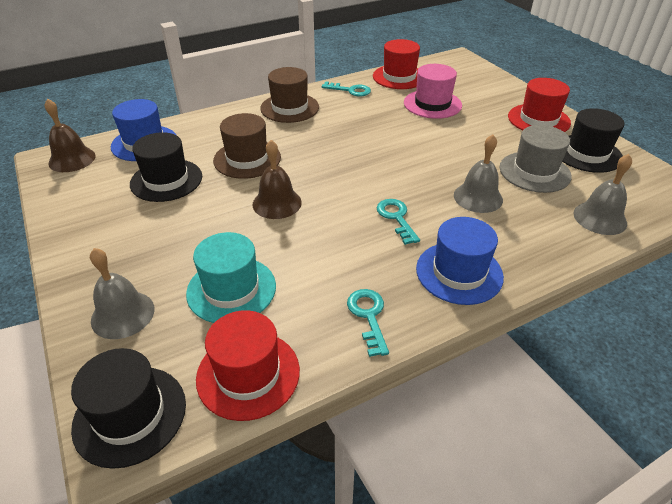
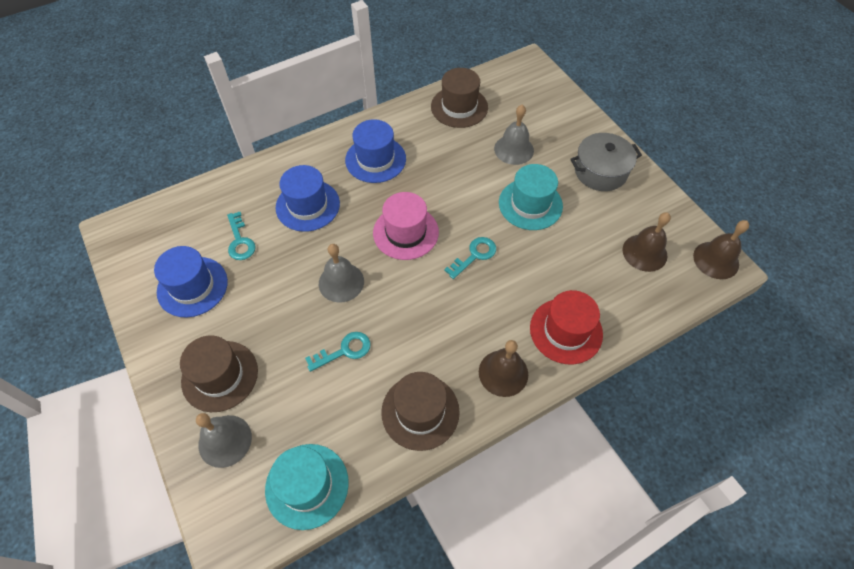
black hat: 3 -> 0
blue hat: 2 -> 3
brown bell: 2 -> 3
brown hat: 2 -> 3
grey hat: 1 -> 0
grey pot: 0 -> 1
red hat: 3 -> 1
turquoise hat: 1 -> 2

